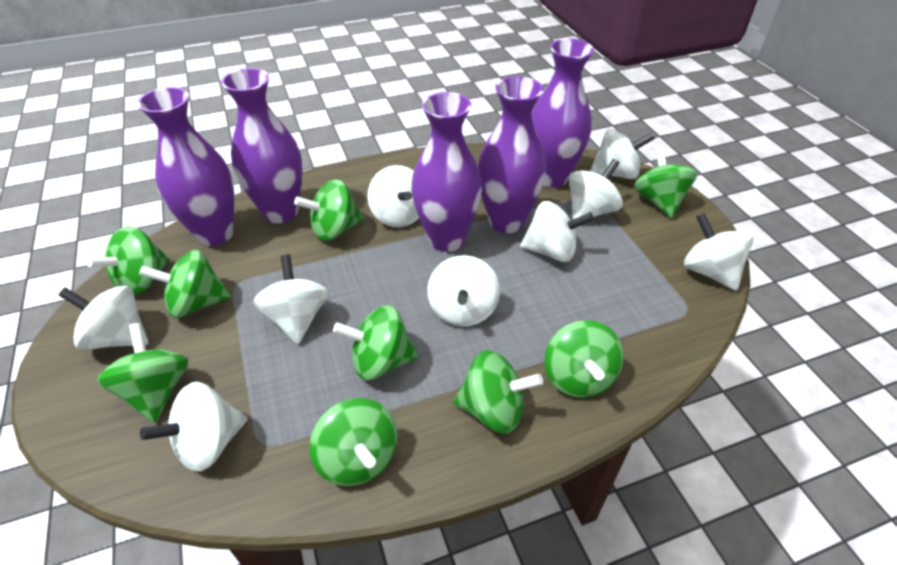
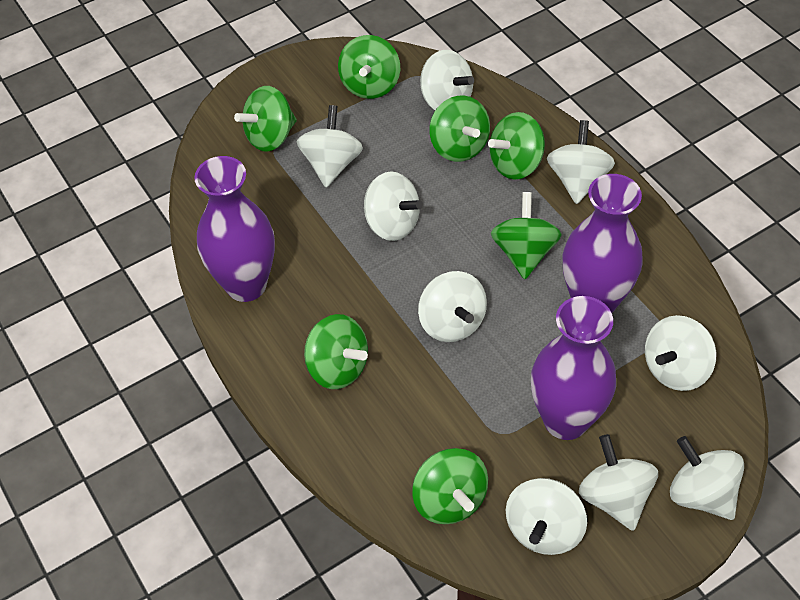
green spinning top: 9 -> 7
purple vase: 5 -> 3

